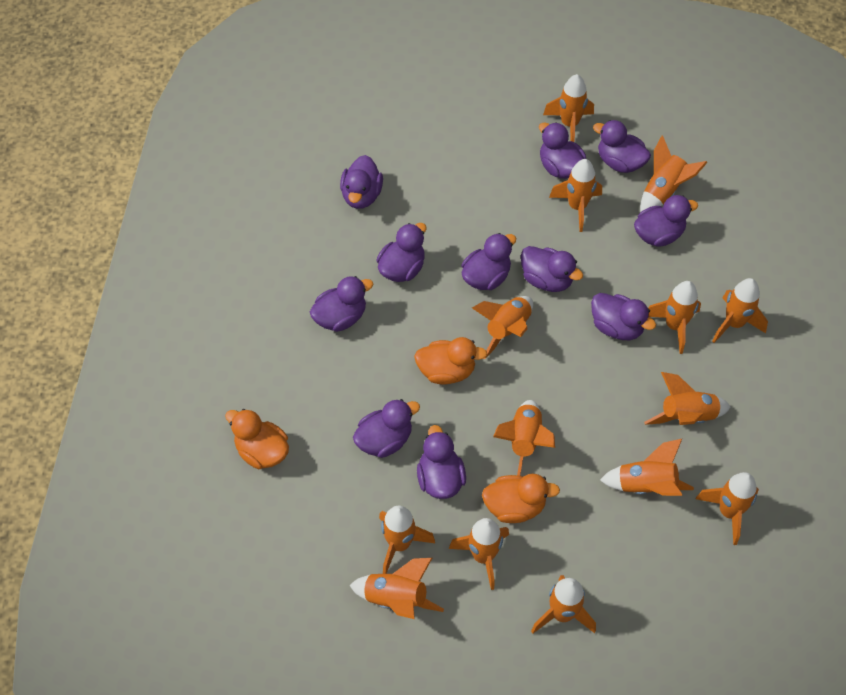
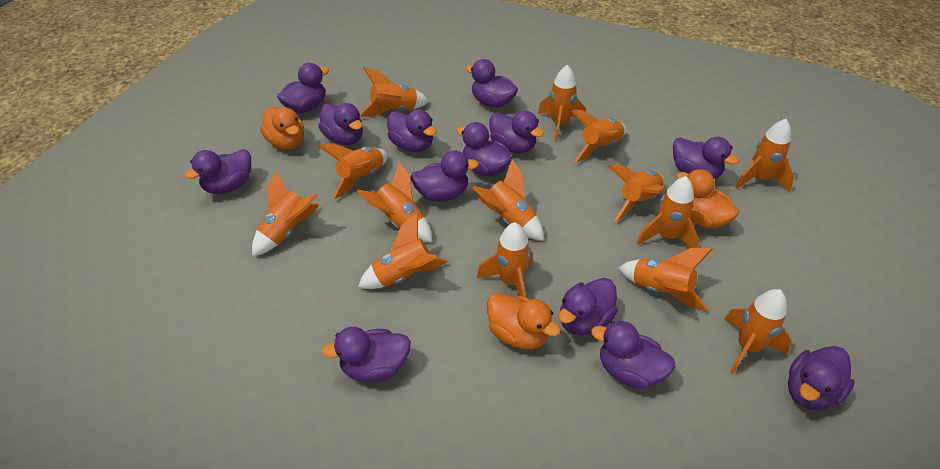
purple duck: 11 -> 13

